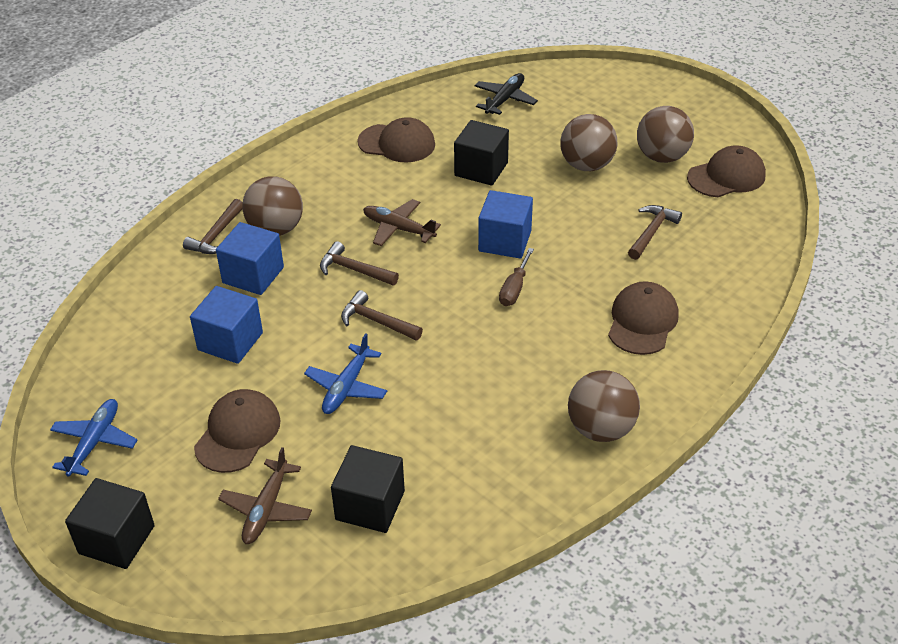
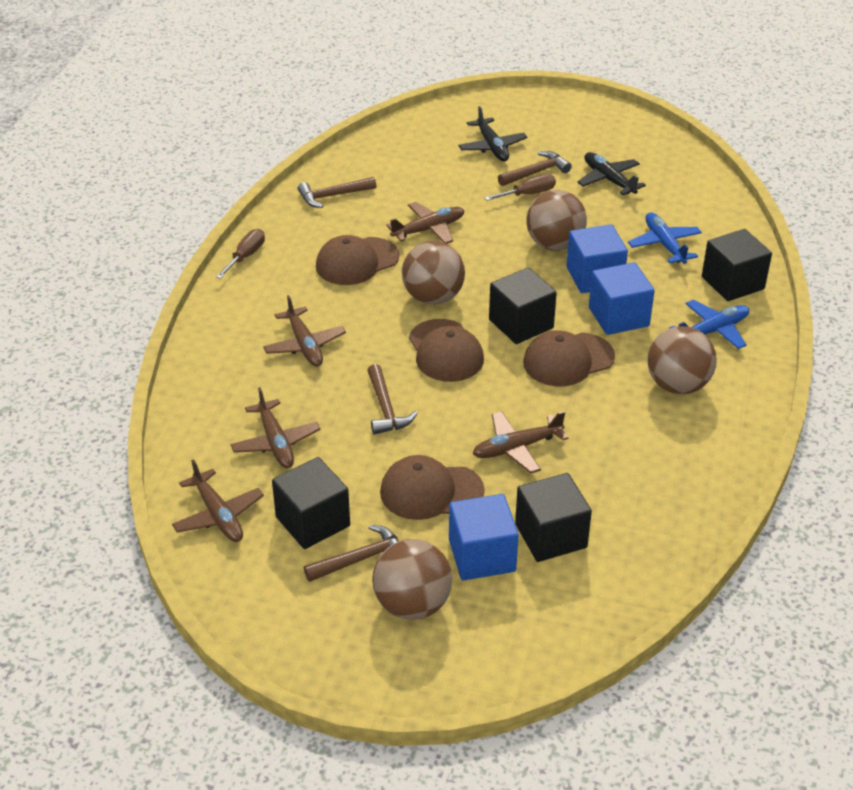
black cube: 3 -> 4
black plane: 1 -> 2
brown plane: 2 -> 5
brown screwdriver: 1 -> 2

